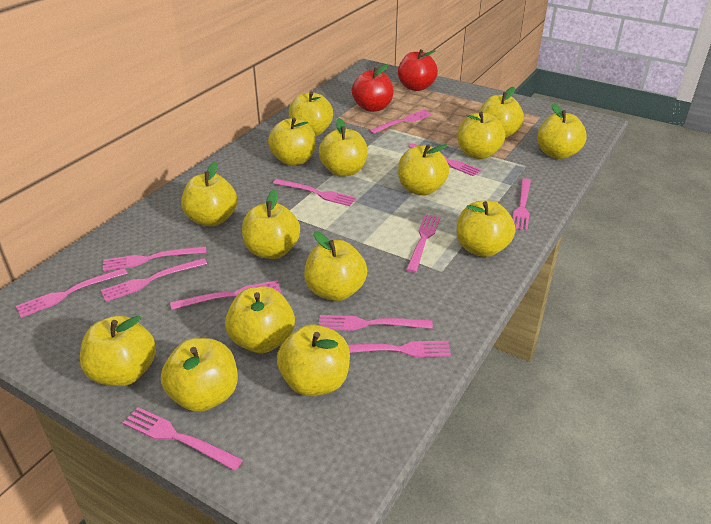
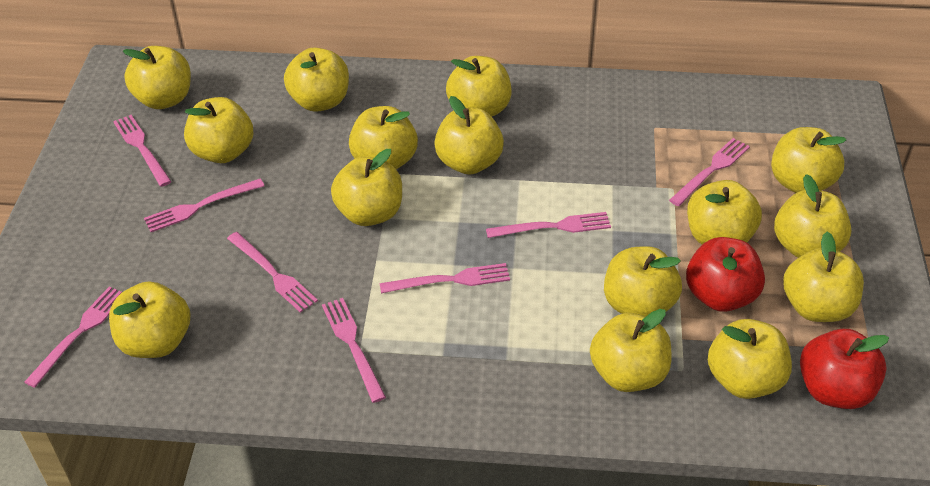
pink fork: 12 -> 8

